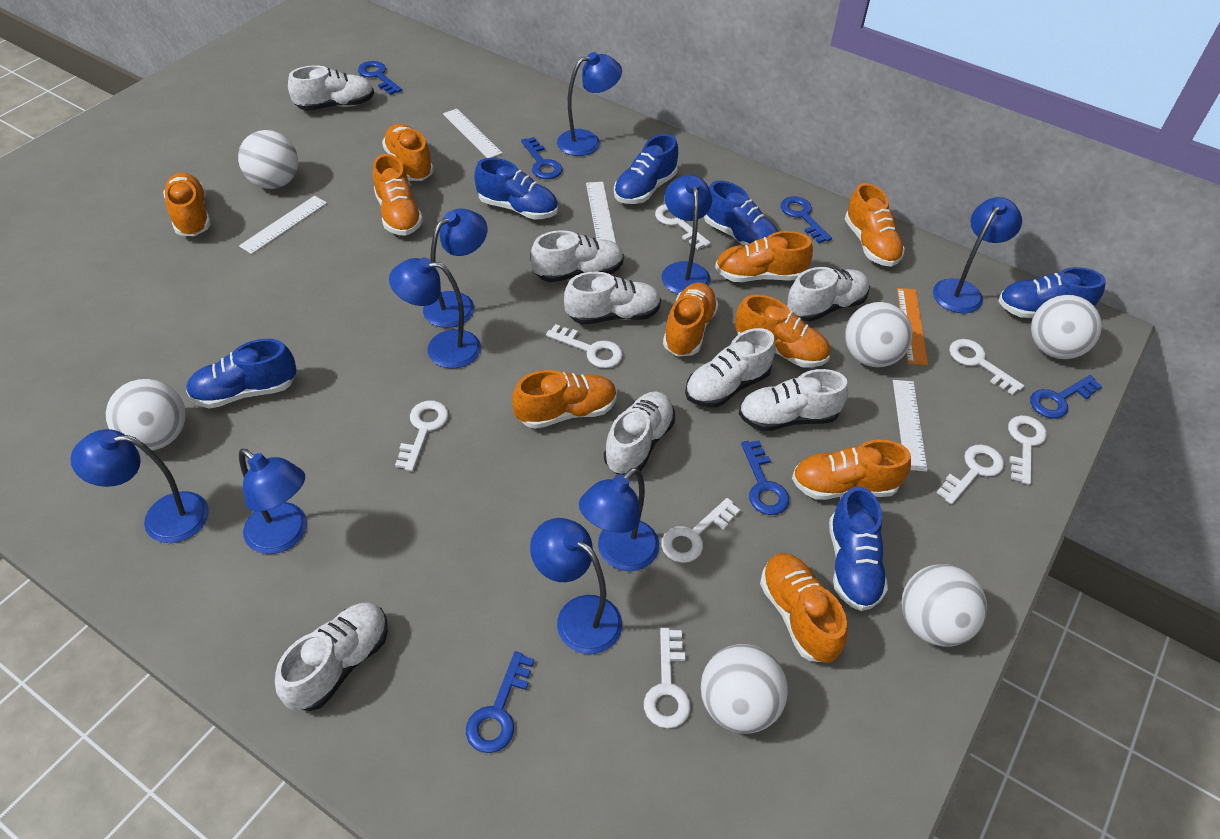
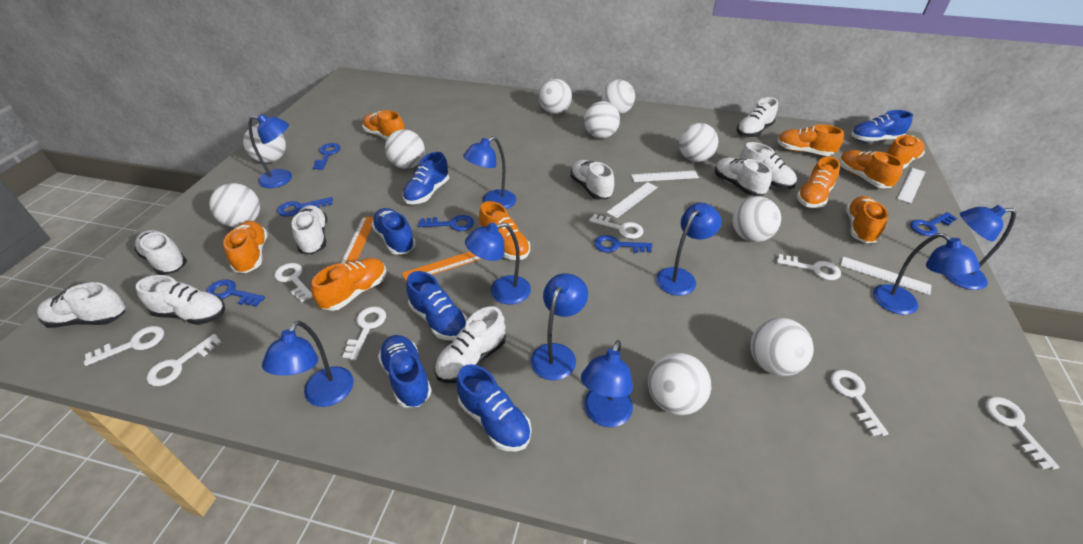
orange ruler: 1 -> 2
orange shoe: 10 -> 9
white ball: 6 -> 10
white shoe: 8 -> 9

